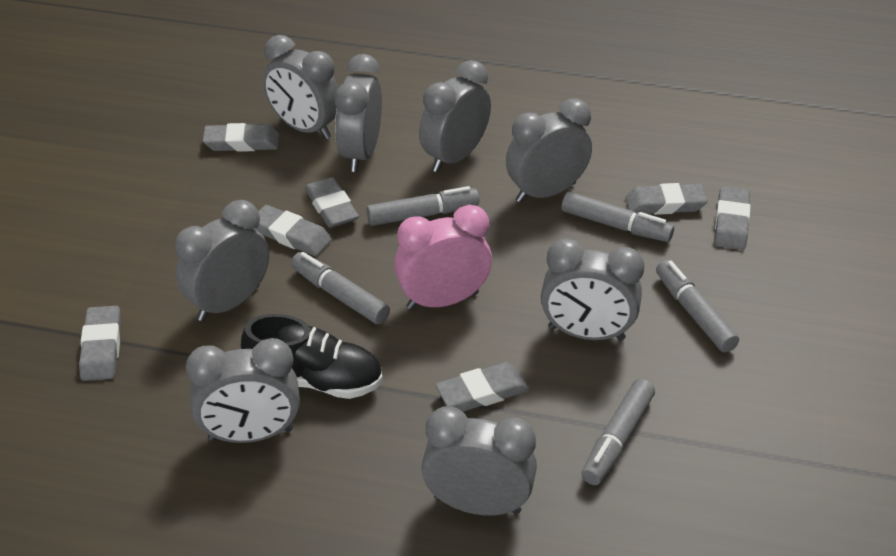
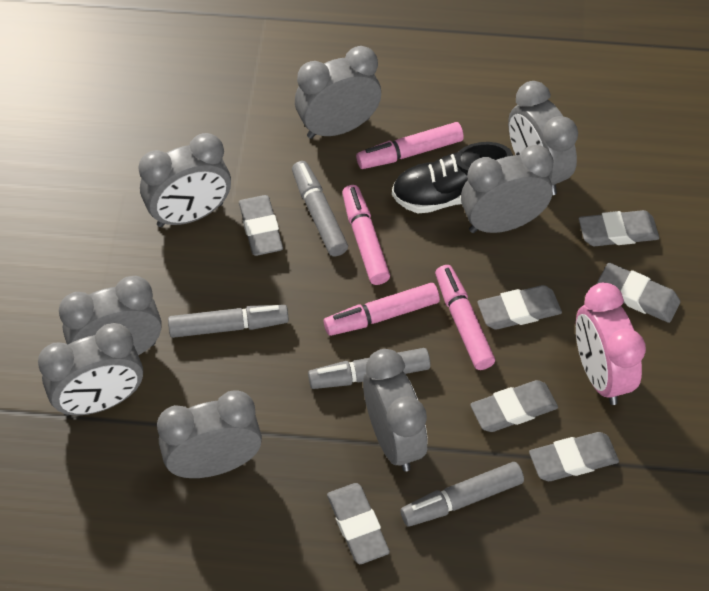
grey marker: 5 -> 4
pink marker: 0 -> 4

